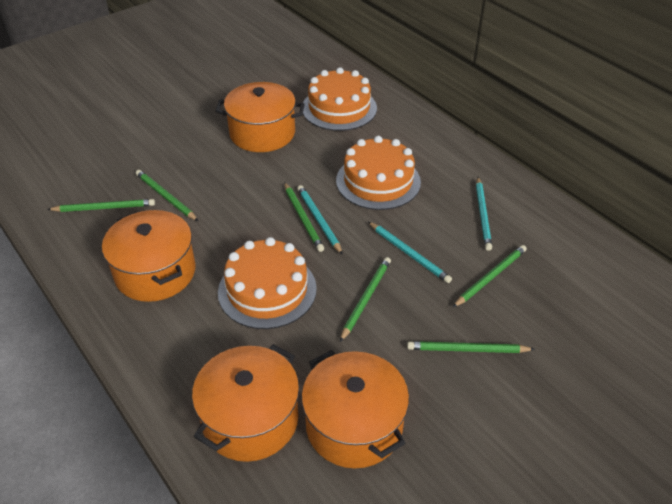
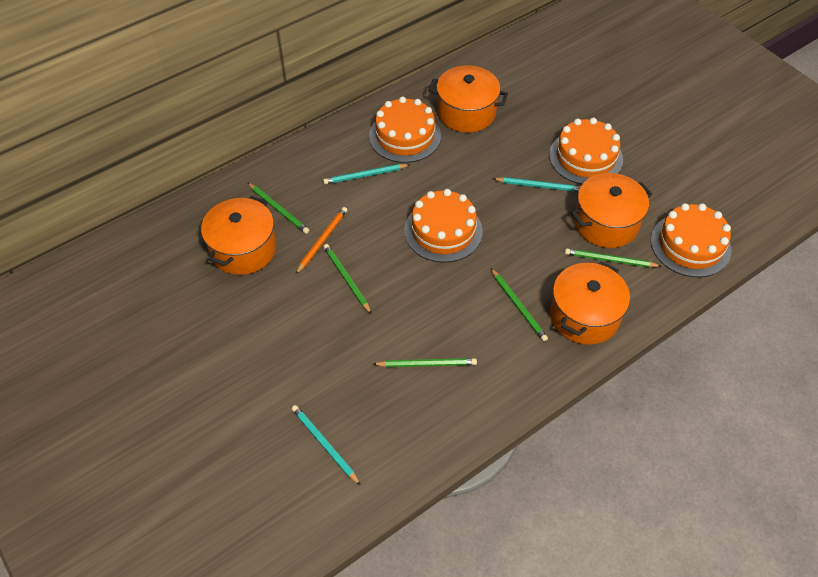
green pencil: 6 -> 5
orange cake: 3 -> 4
orange pencil: 0 -> 1

